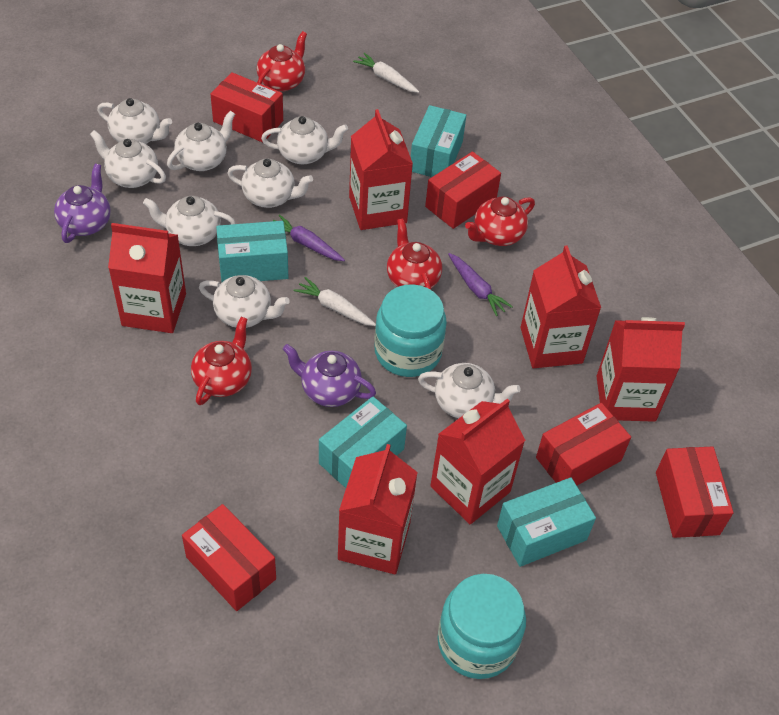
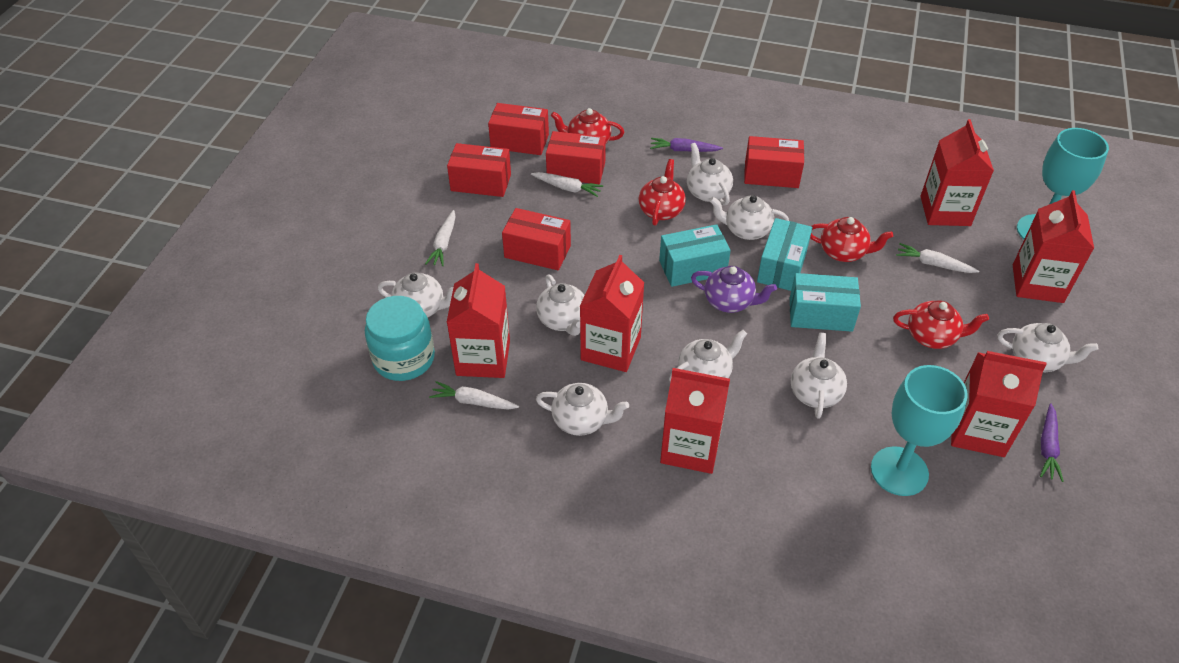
purple teapot: 2 -> 1
turquoise box: 4 -> 3
turquoise goblet: 0 -> 2
turquoise jar: 2 -> 1
white carrot: 2 -> 4

